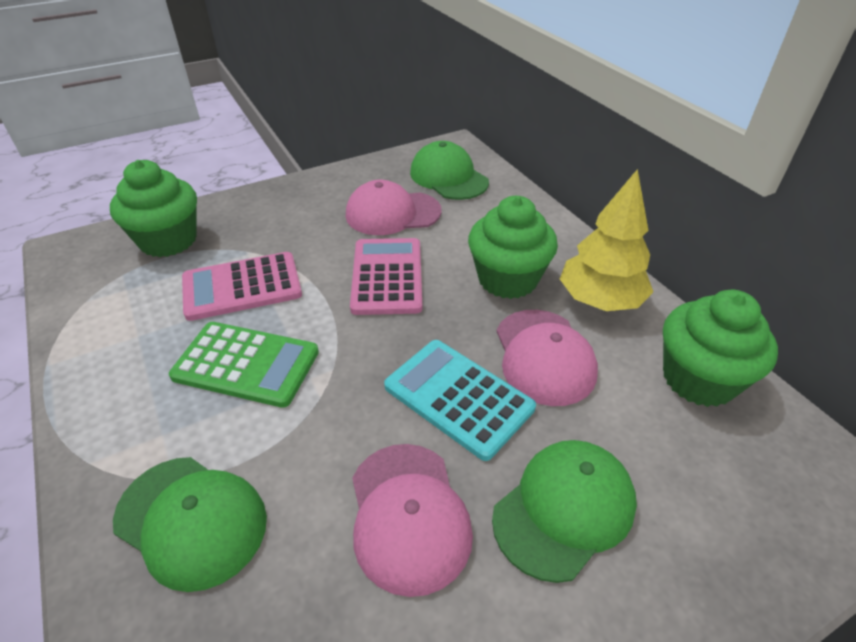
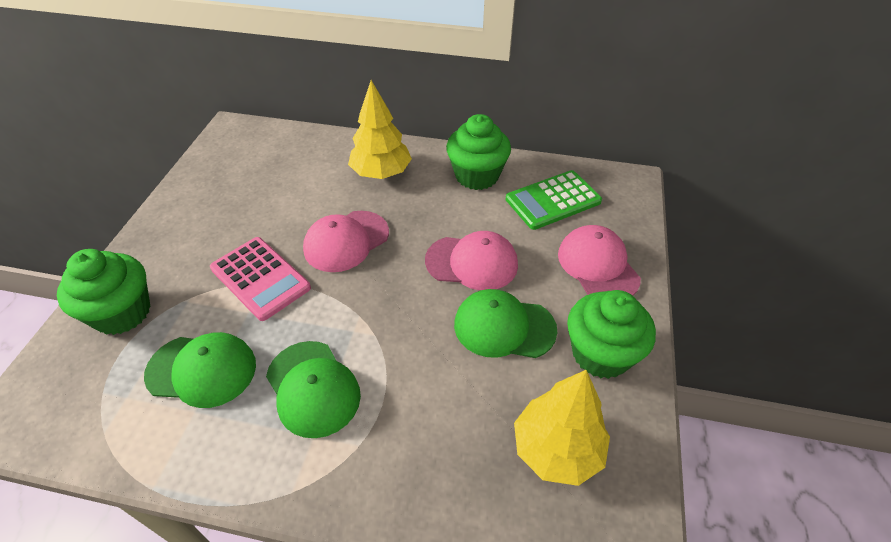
pink calculator: 2 -> 1
turquoise calculator: 1 -> 0
yellow tree: 1 -> 2

